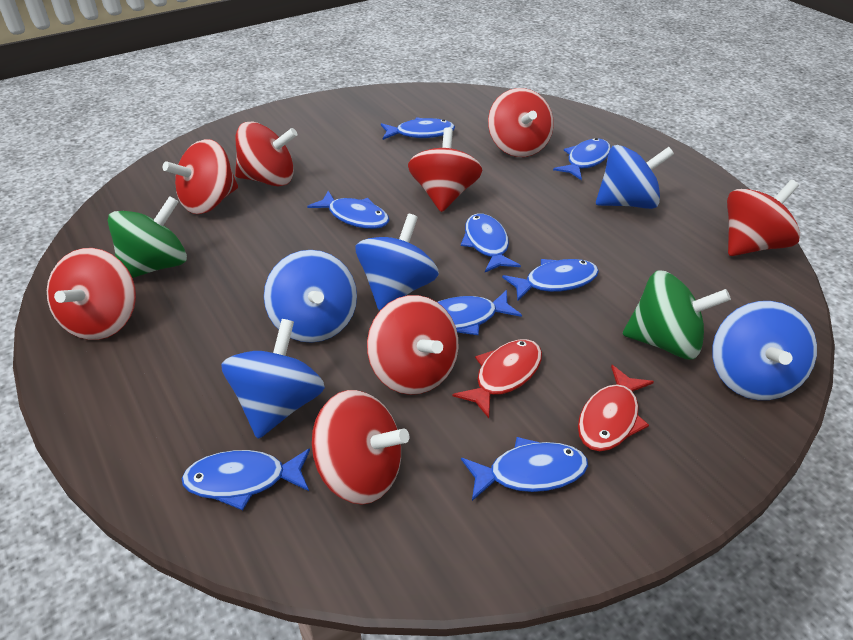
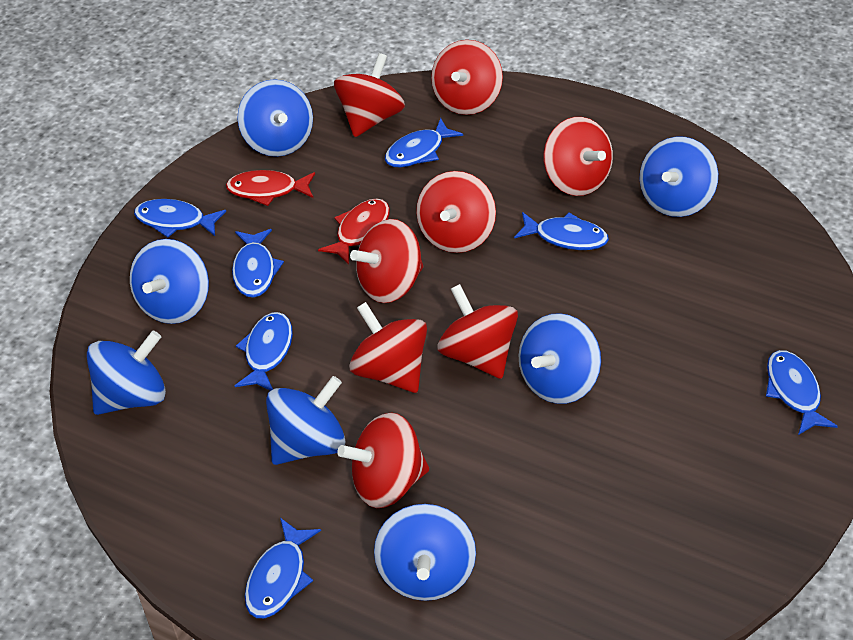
blue fish: 8 -> 7
blue spinning top: 5 -> 7
green spinning top: 2 -> 0

